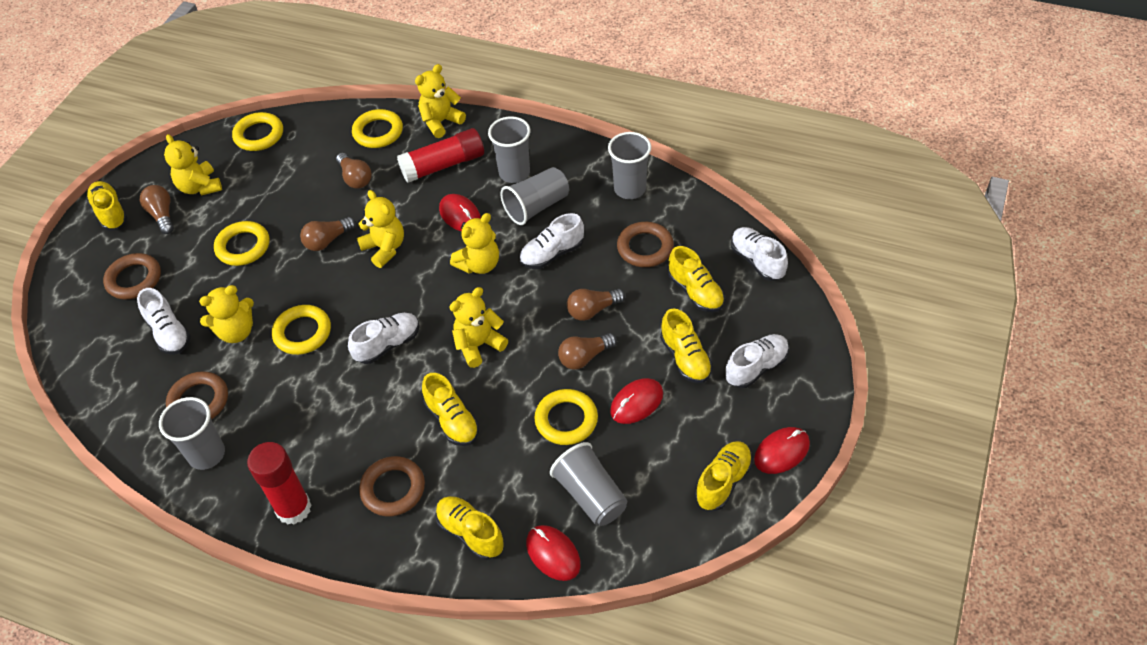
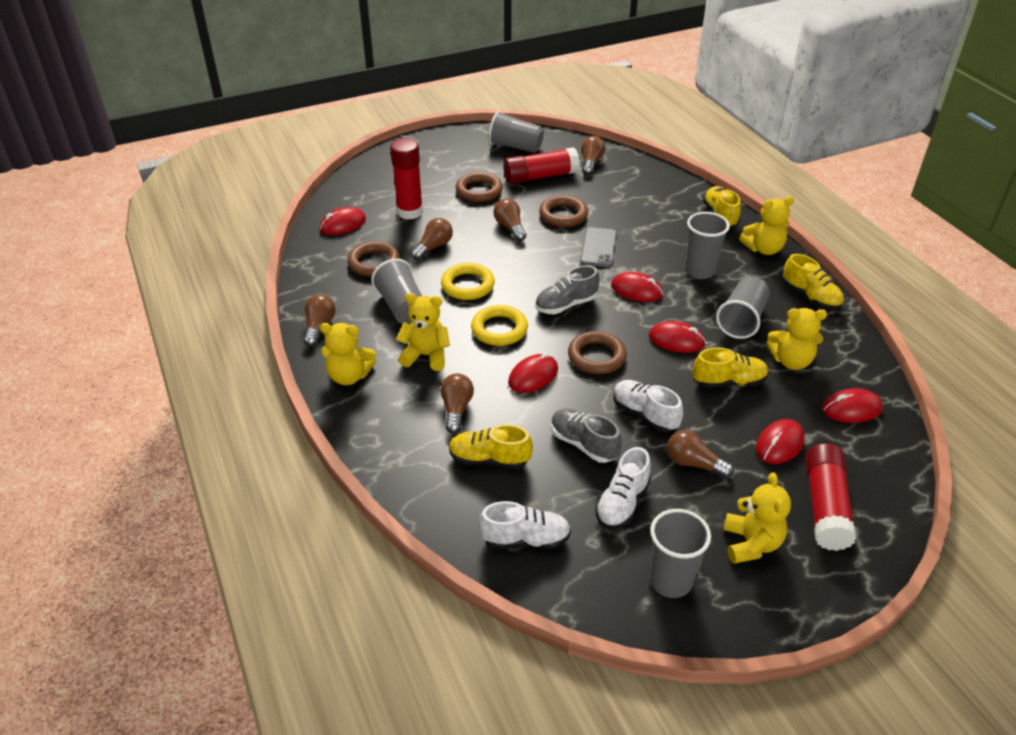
brown light bulb: 5 -> 6
grey phone: 0 -> 1
grey shoe: 0 -> 2
red glue stick: 2 -> 3
red mouse: 4 -> 6
white shoe: 5 -> 3
yellow ring: 5 -> 2
yellow shoe: 6 -> 4
yellow teddy bear: 6 -> 5

